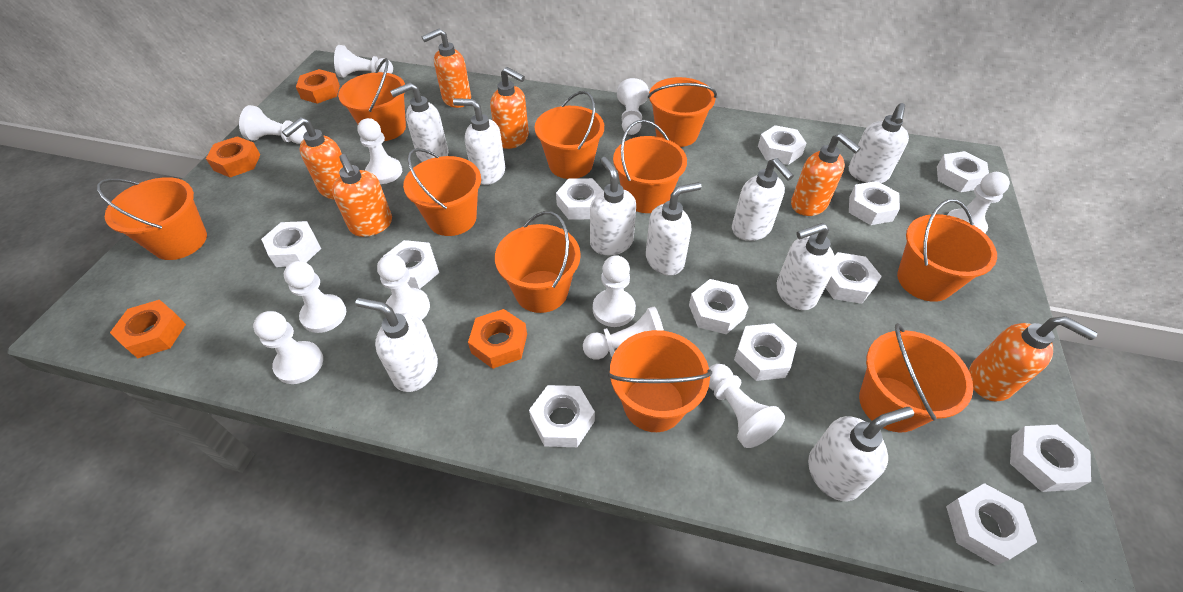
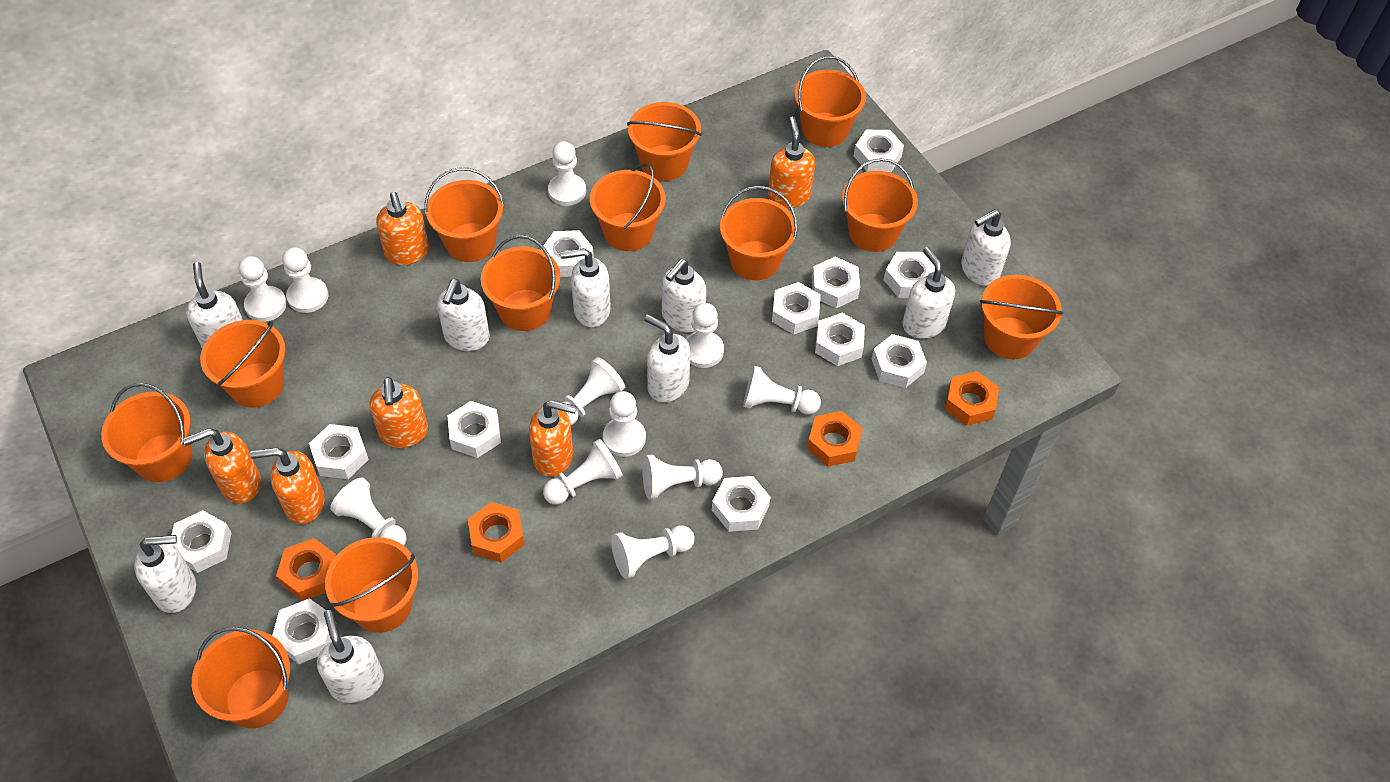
orange bucket: 10 -> 12

